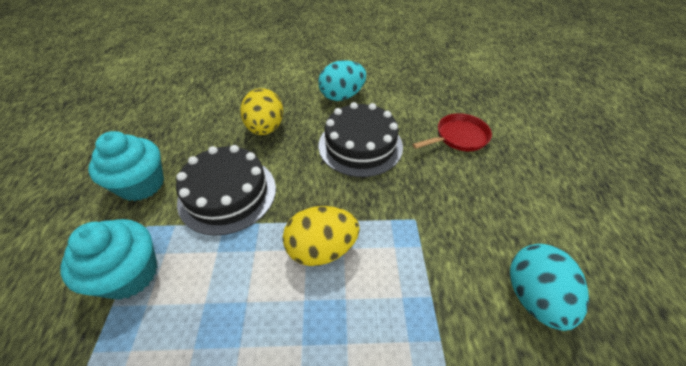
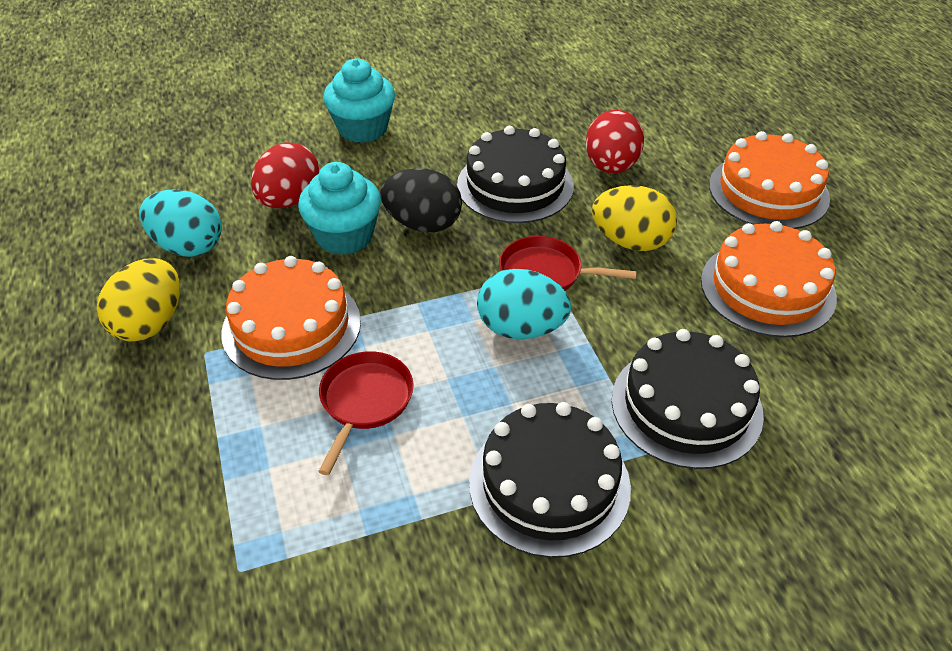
black cake: 2 -> 3
black egg: 0 -> 1
orange cake: 0 -> 3
red egg: 0 -> 2
red pan: 1 -> 2

